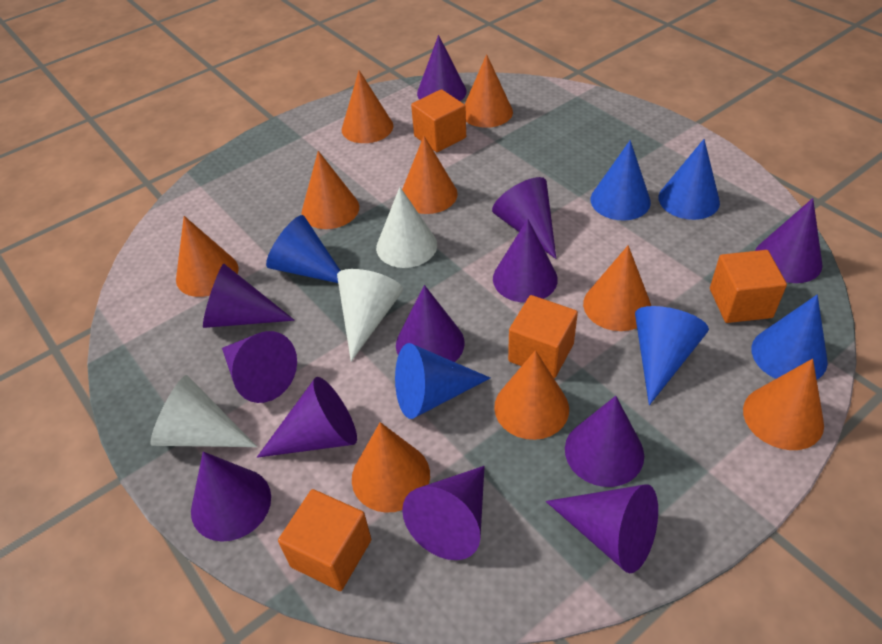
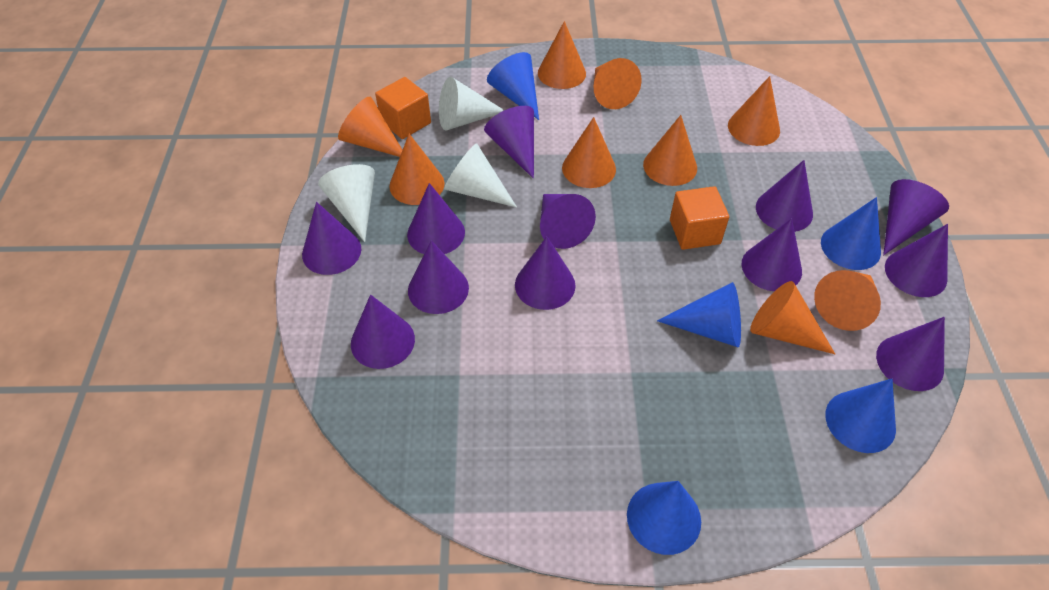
blue cone: 6 -> 5
orange cube: 4 -> 2

